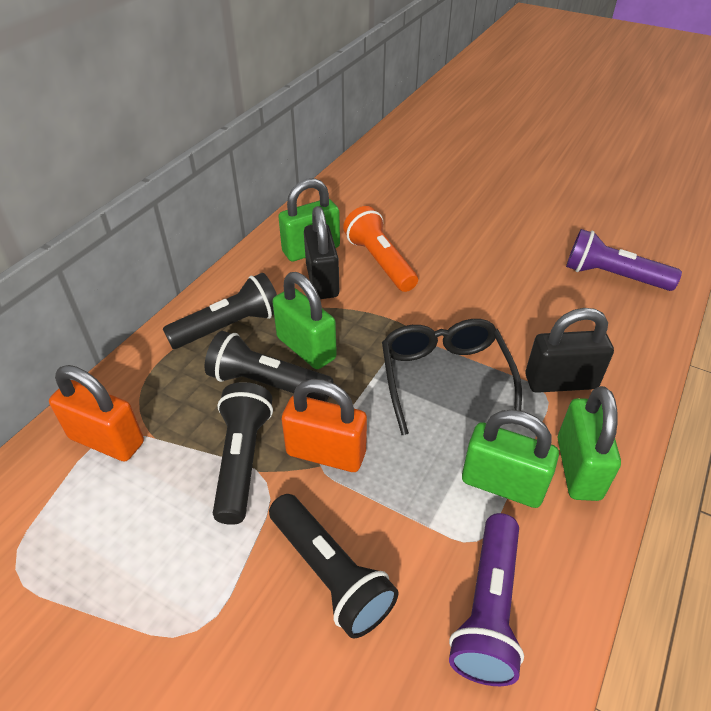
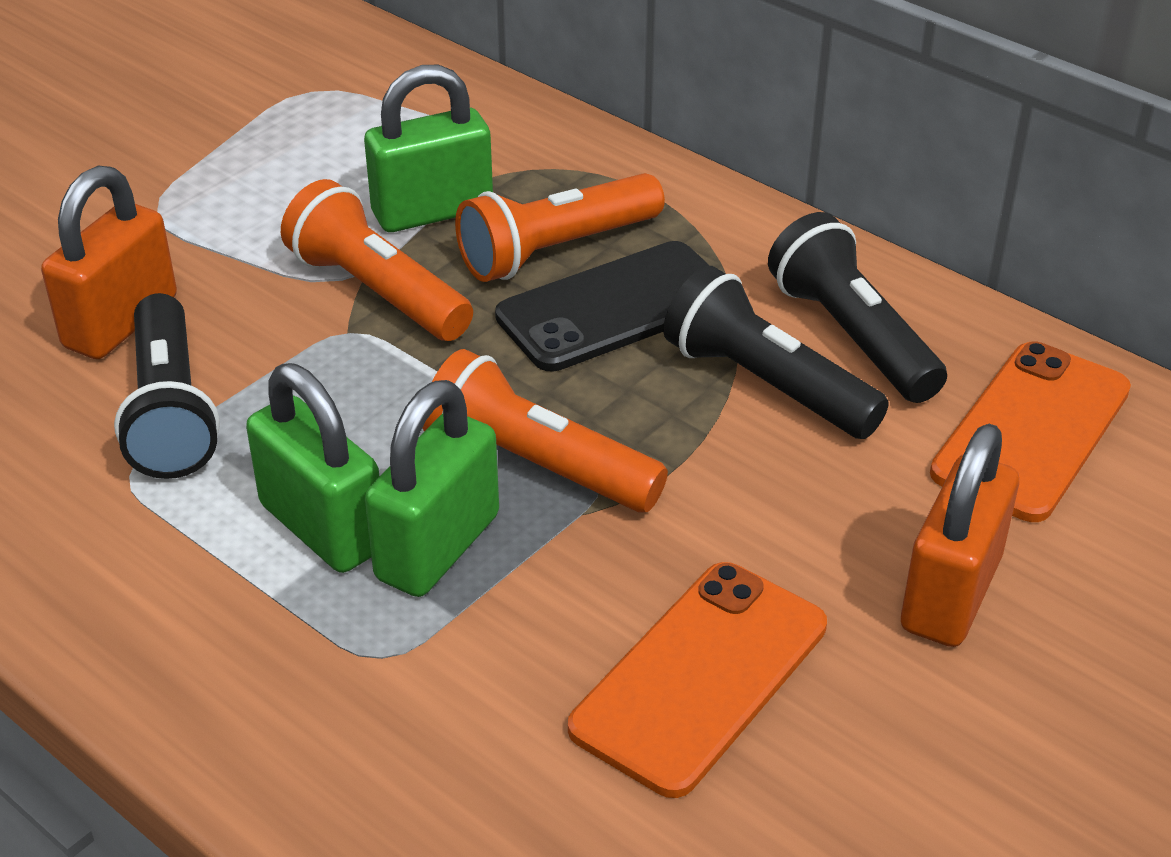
black flashlight: 4 -> 3
black glasses: 1 -> 0
black padlock: 2 -> 0
black phone: 0 -> 1
green padlock: 4 -> 3
orange flashlight: 1 -> 3
orange phone: 0 -> 2
purple flashlight: 2 -> 0

